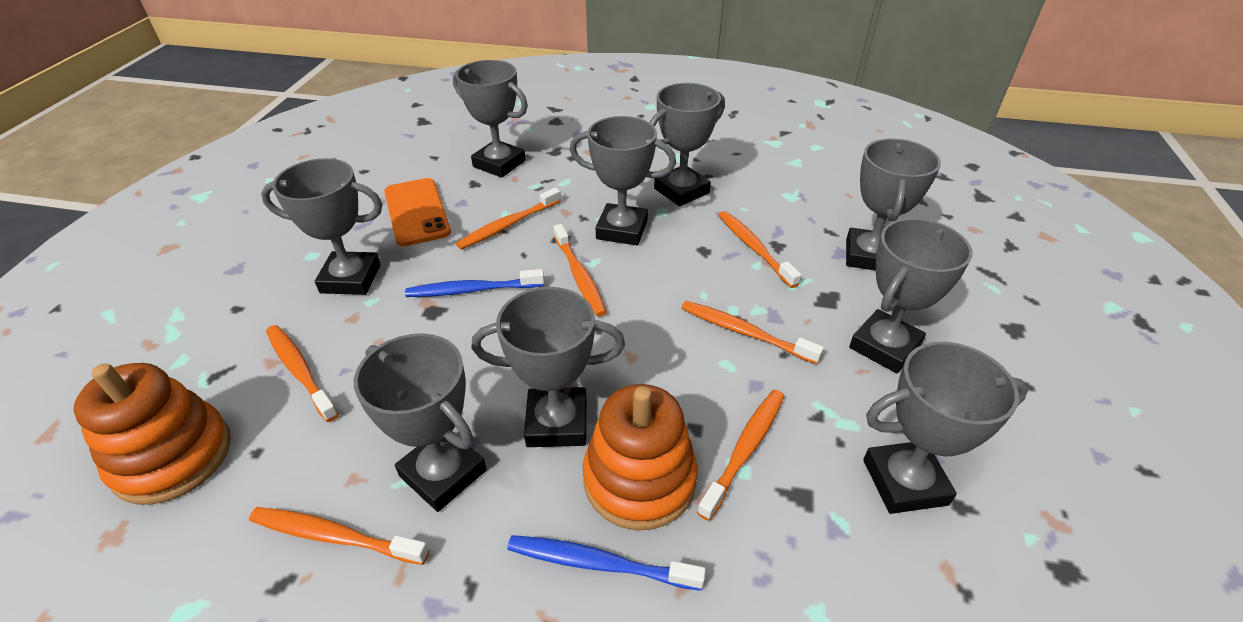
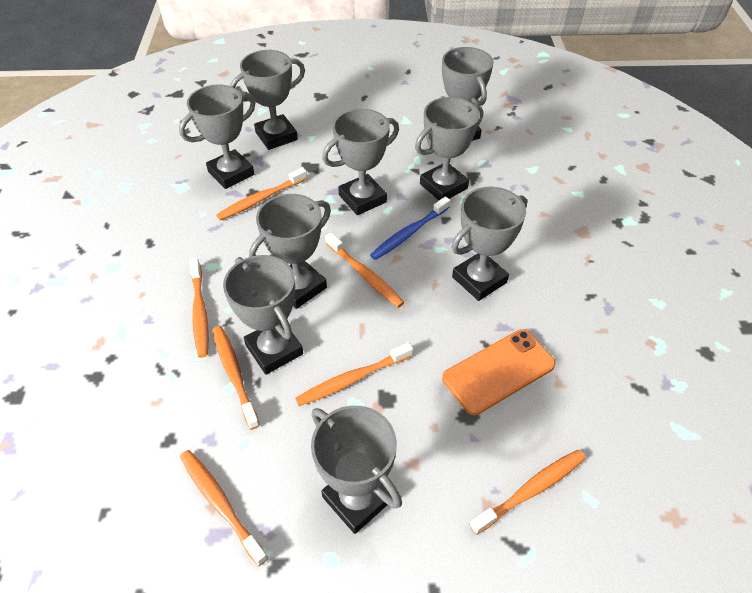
blue toothbrush: 2 -> 1
orange stacking toy: 2 -> 0

